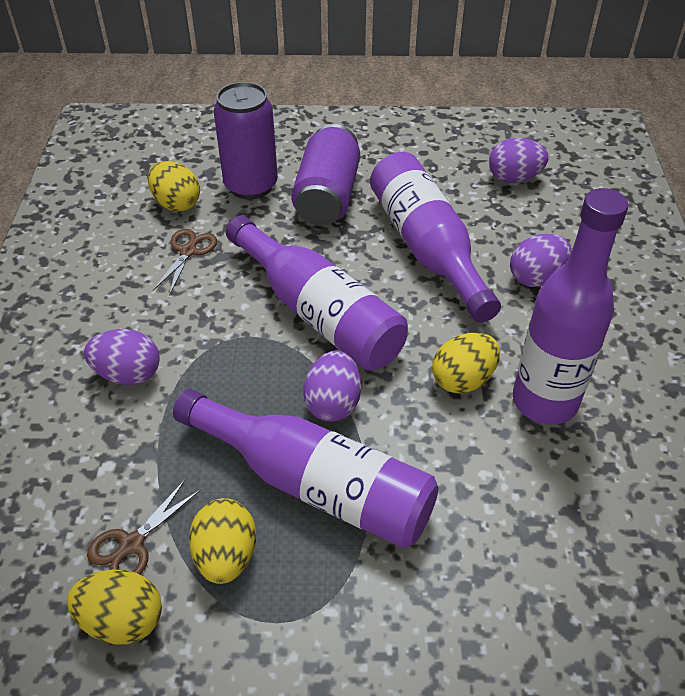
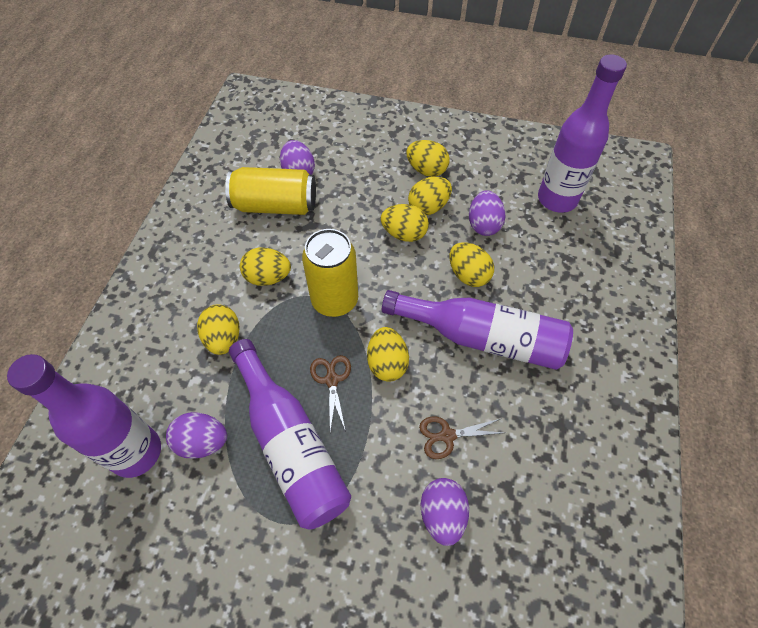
purple can: 2 -> 0
yellow can: 0 -> 2
yellow egg: 4 -> 7

